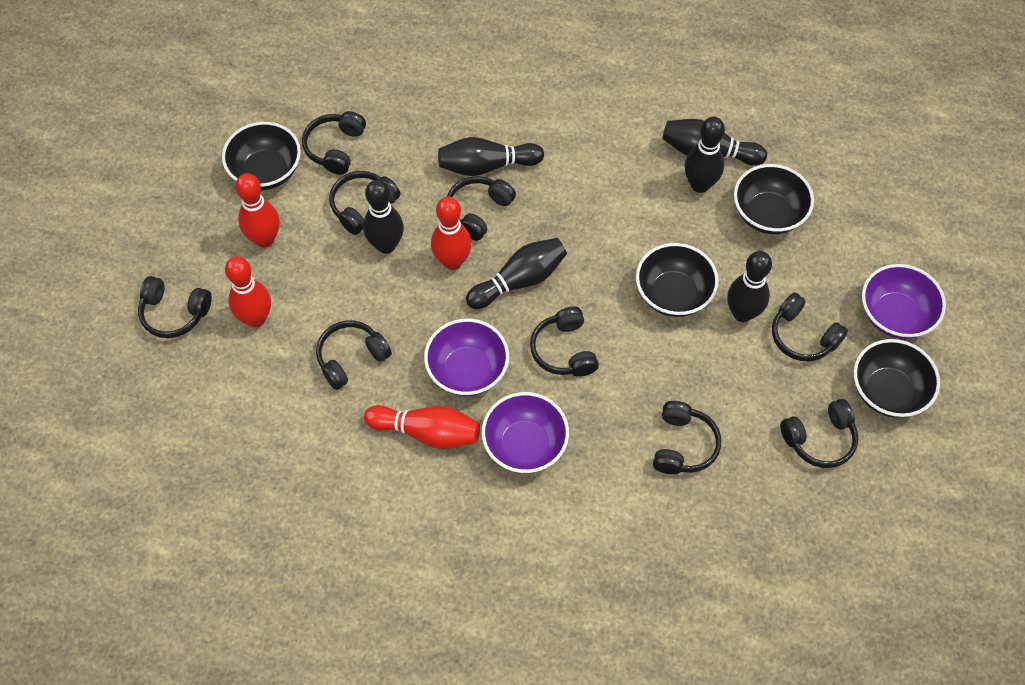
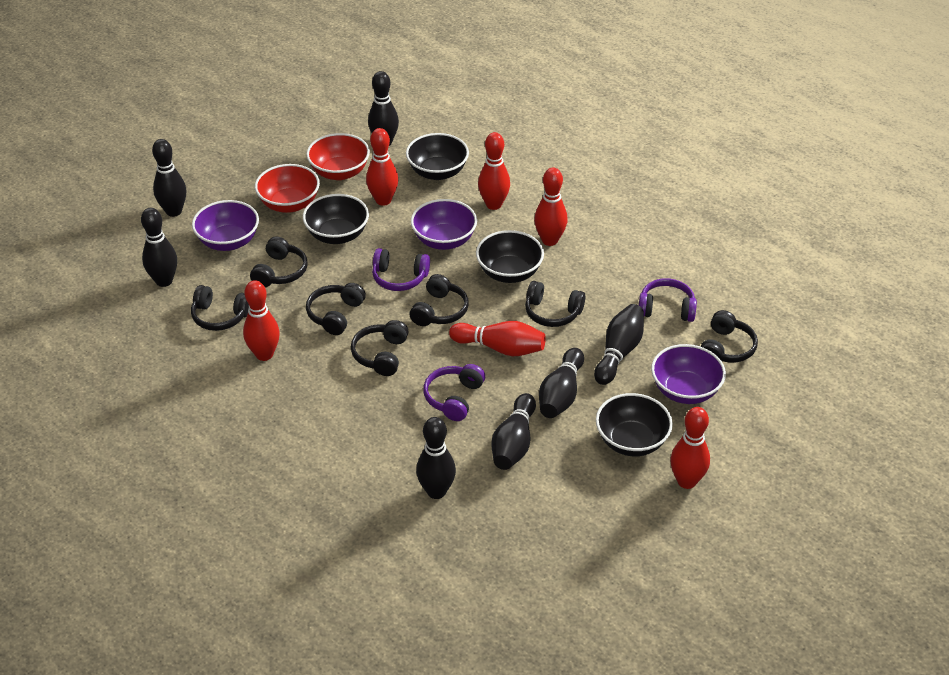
black bowling pin: 6 -> 7
black headphones: 9 -> 7
purple headphones: 0 -> 3
red bowl: 0 -> 2
red bowling pin: 4 -> 6

